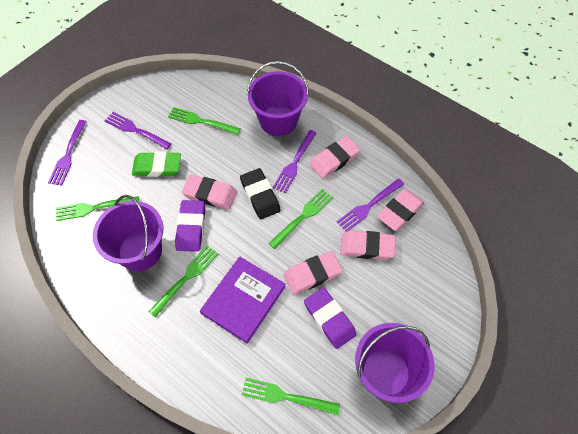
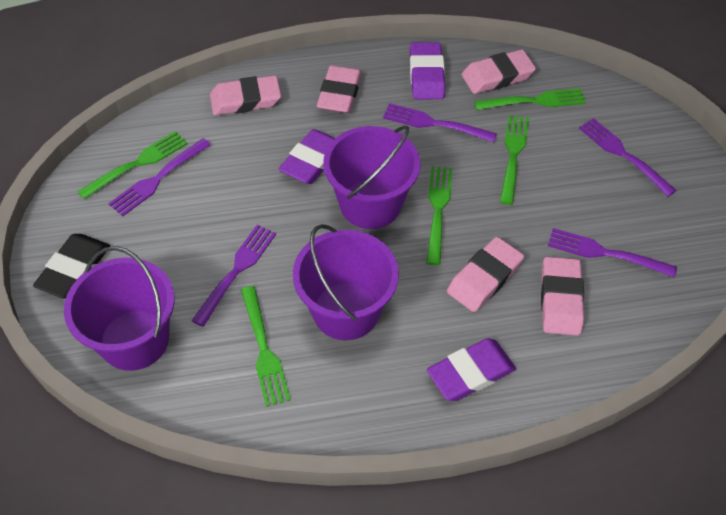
green eraser: 1 -> 0
purple book: 1 -> 0
purple eraser: 2 -> 3
purple fork: 4 -> 5

